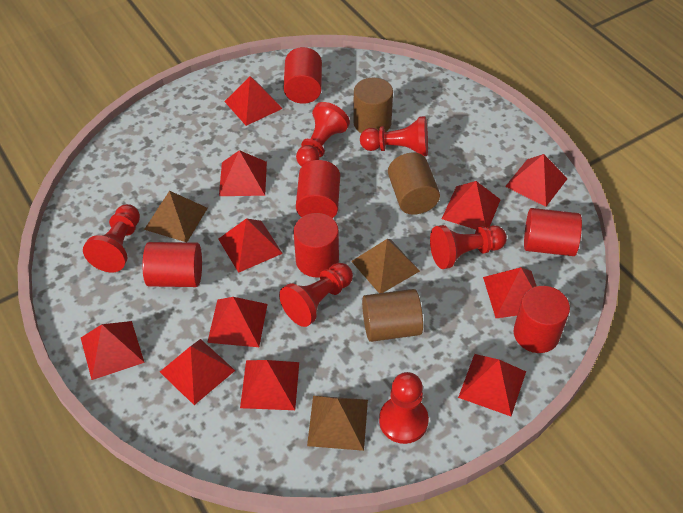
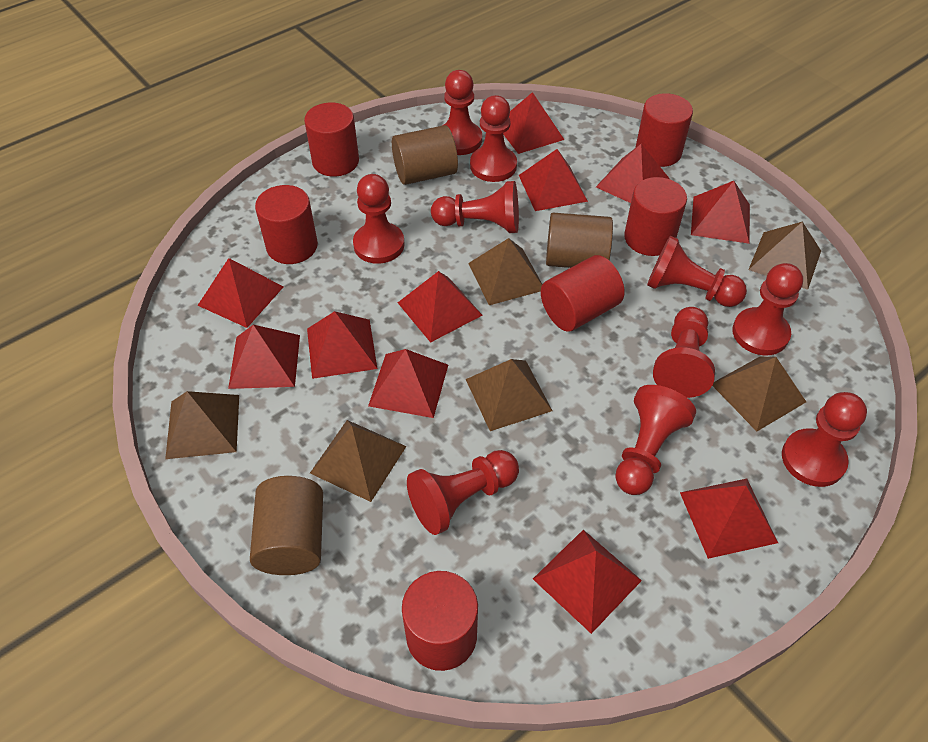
brown pyramid: 3 -> 6
red pawn: 6 -> 10

